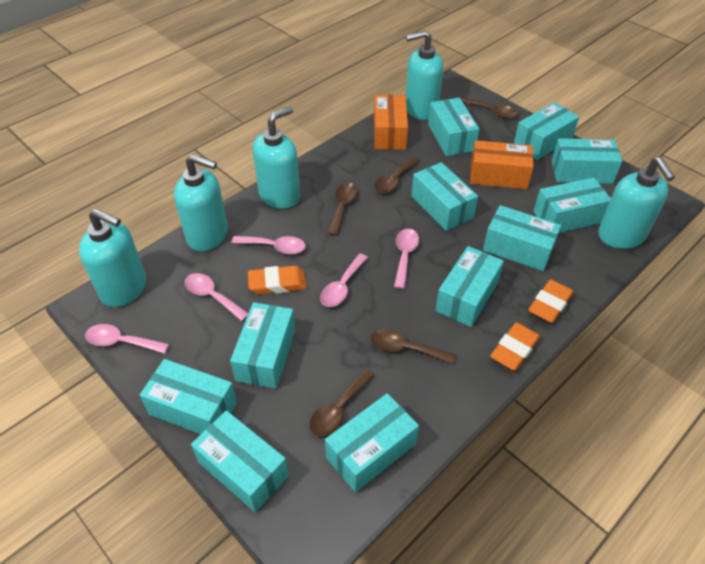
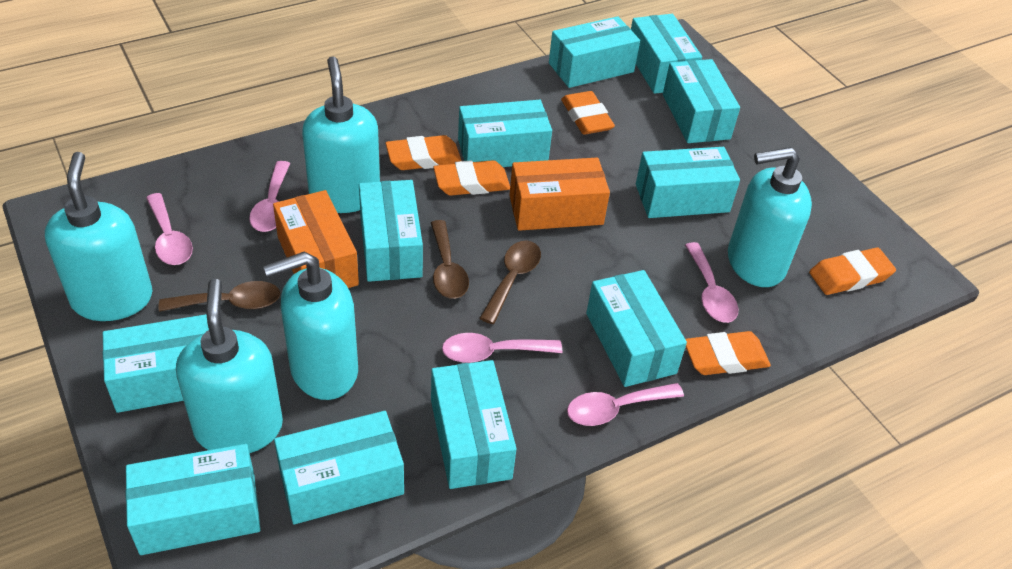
brown spoon: 5 -> 3
orange eraser: 3 -> 5

